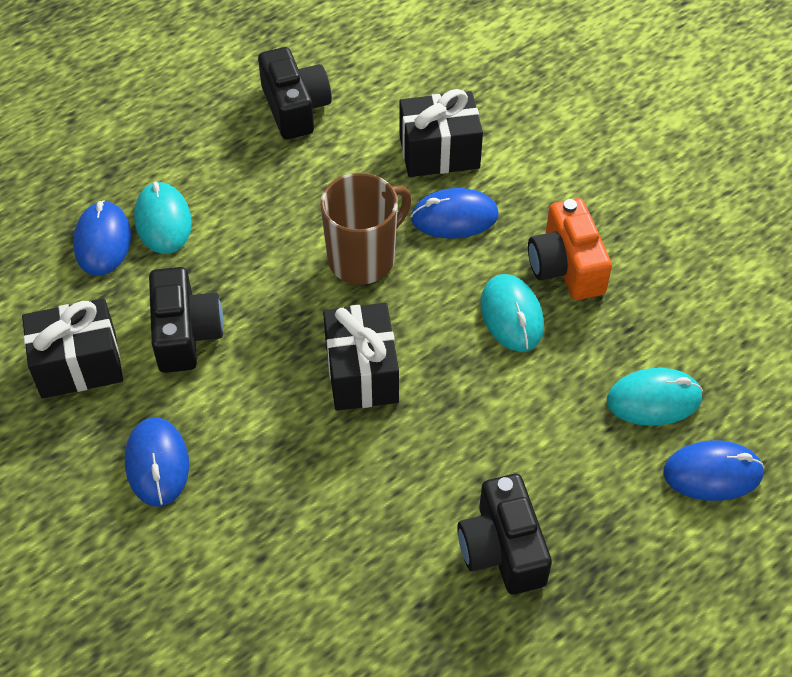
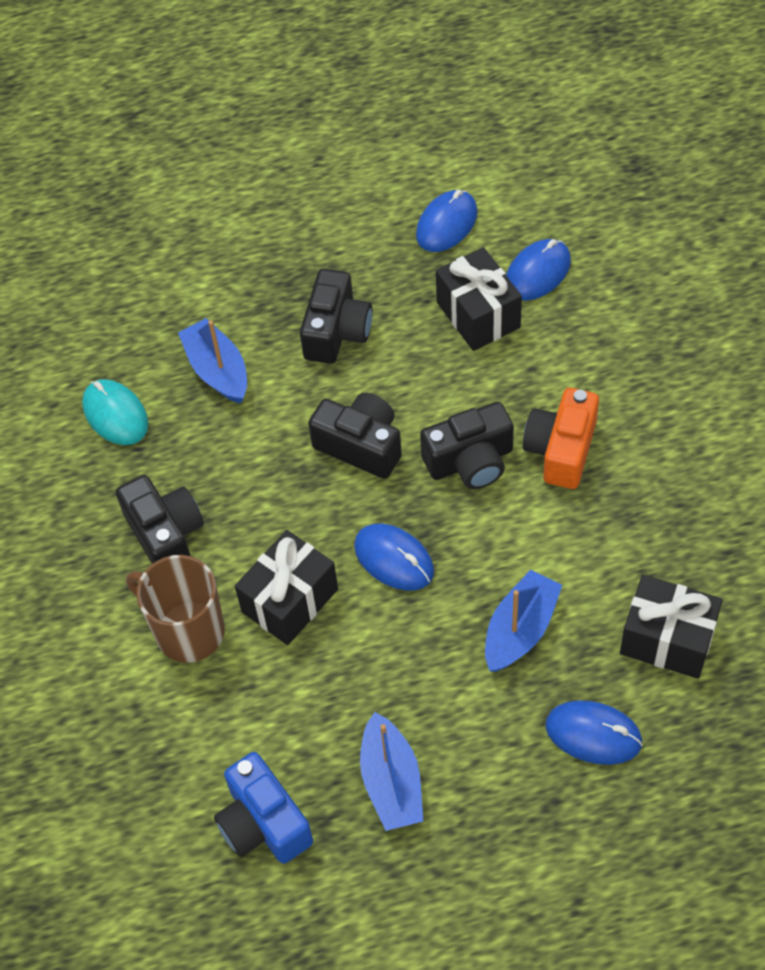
black camera: 3 -> 4
blue boat: 0 -> 3
blue camera: 0 -> 1
turquoise mouse: 3 -> 1

